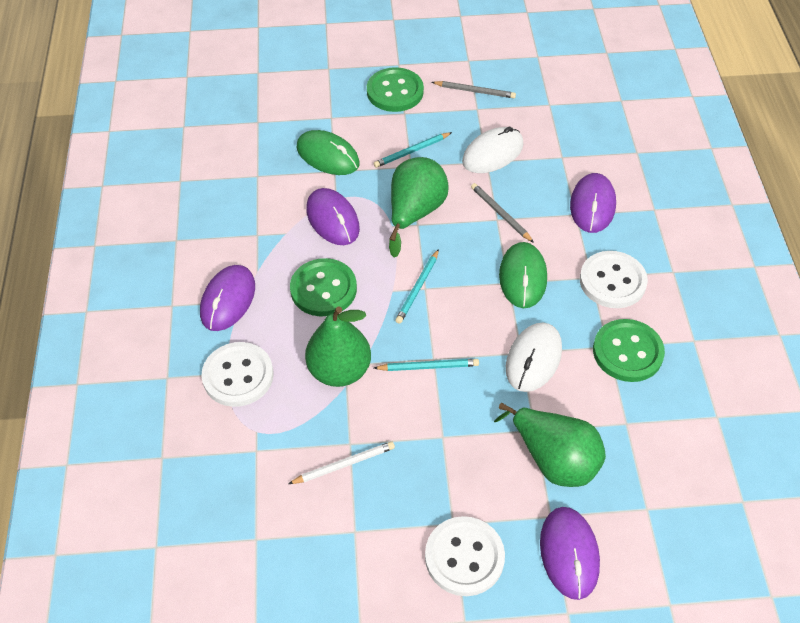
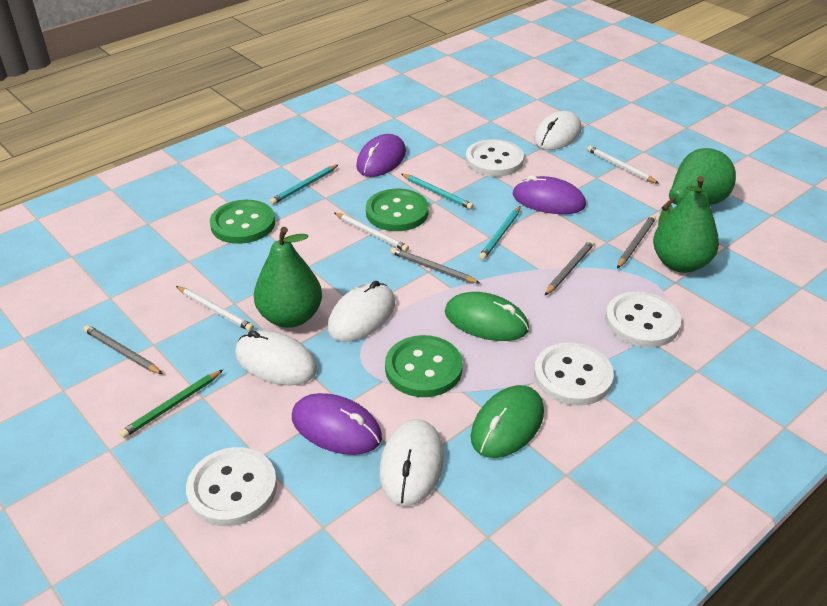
green pencil: 0 -> 1
grey pencil: 2 -> 4
purple mouse: 4 -> 3
white button: 3 -> 4
white mouse: 2 -> 4
white pencil: 1 -> 3

